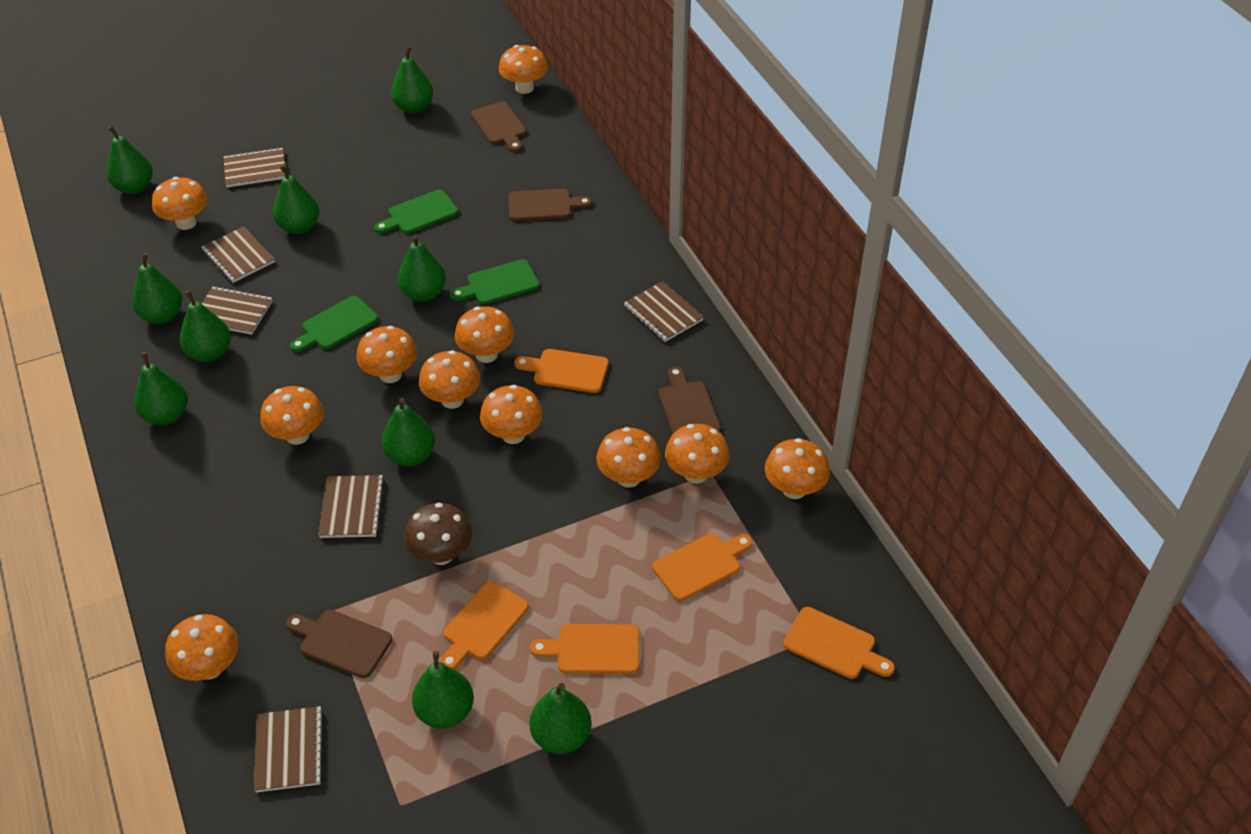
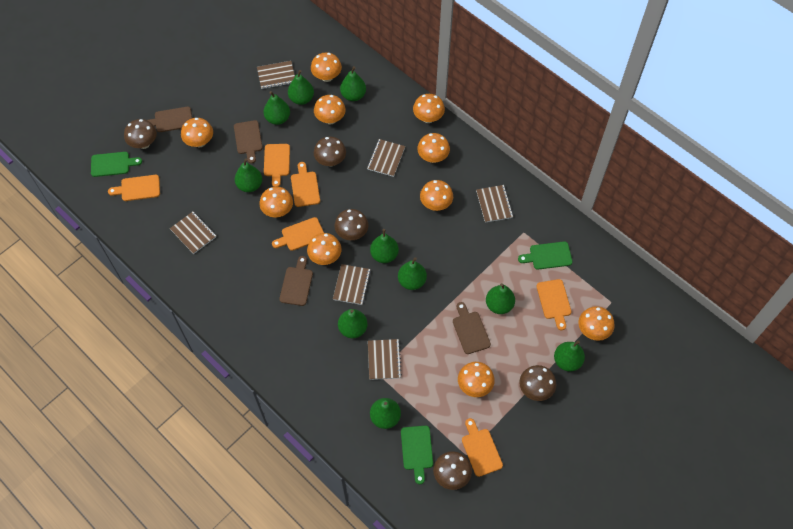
brown mushroom: 1 -> 5
orange cutting board: 5 -> 6
orange mushroom: 11 -> 10

